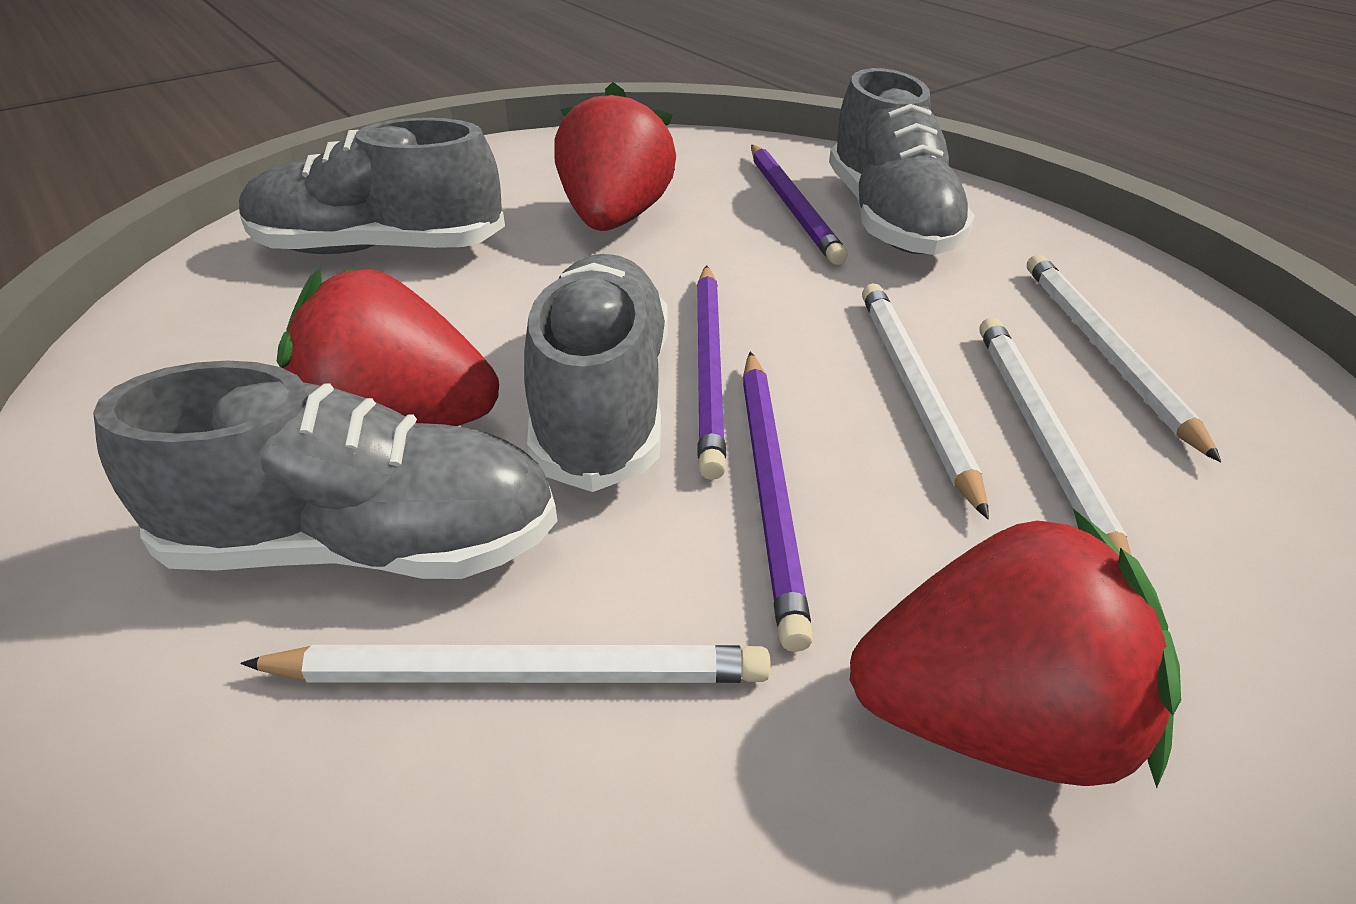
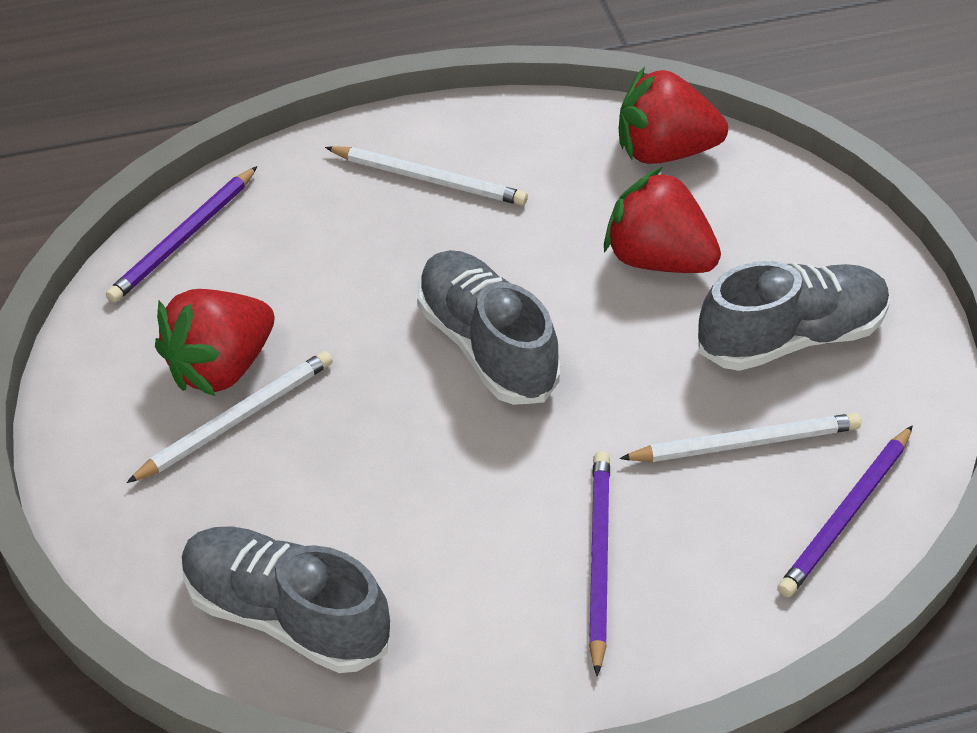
grey shoe: 4 -> 3
white pencil: 4 -> 3

